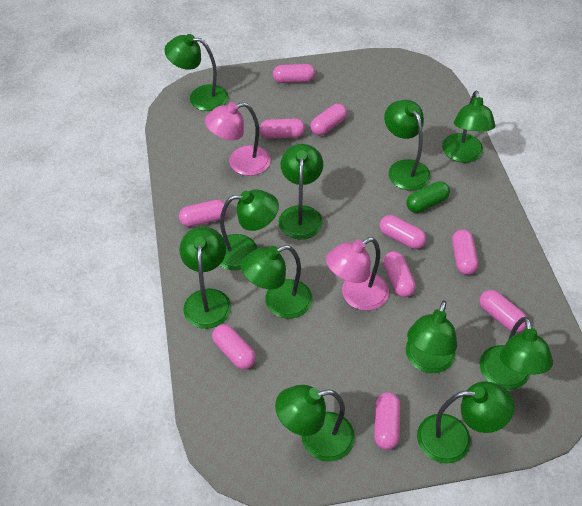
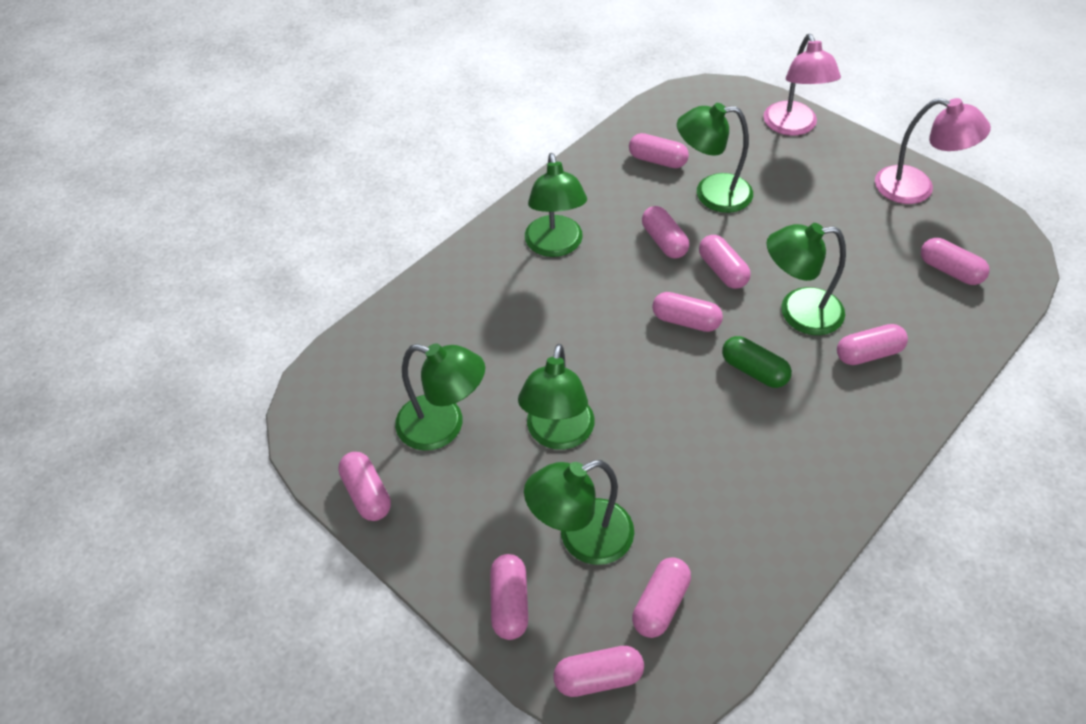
green lamp: 11 -> 6

